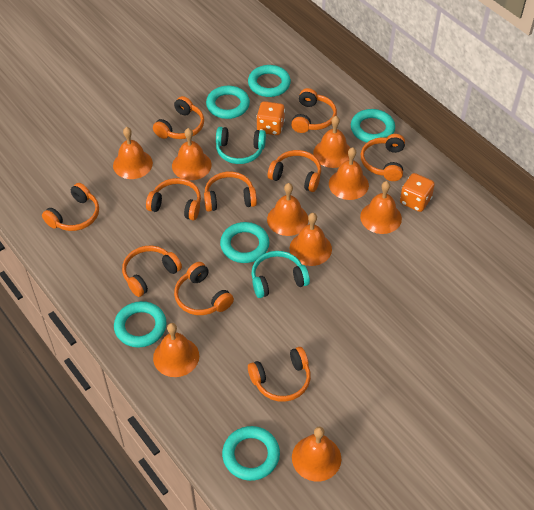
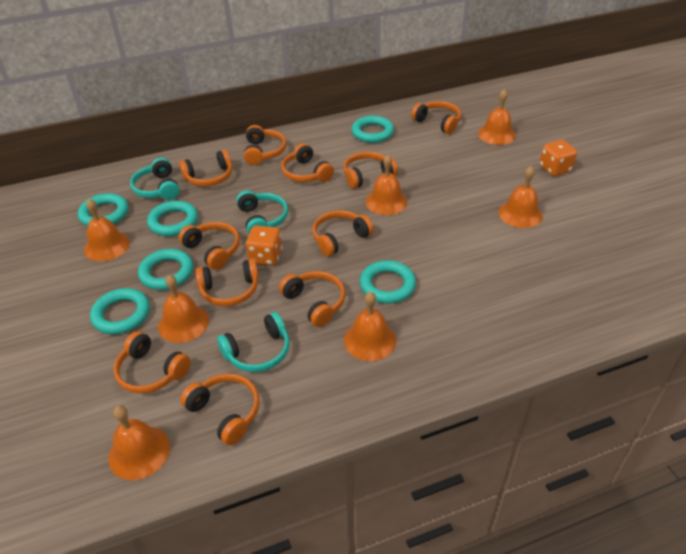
orange bell: 9 -> 7
orange headphones: 10 -> 11
turquoise headphones: 2 -> 3

